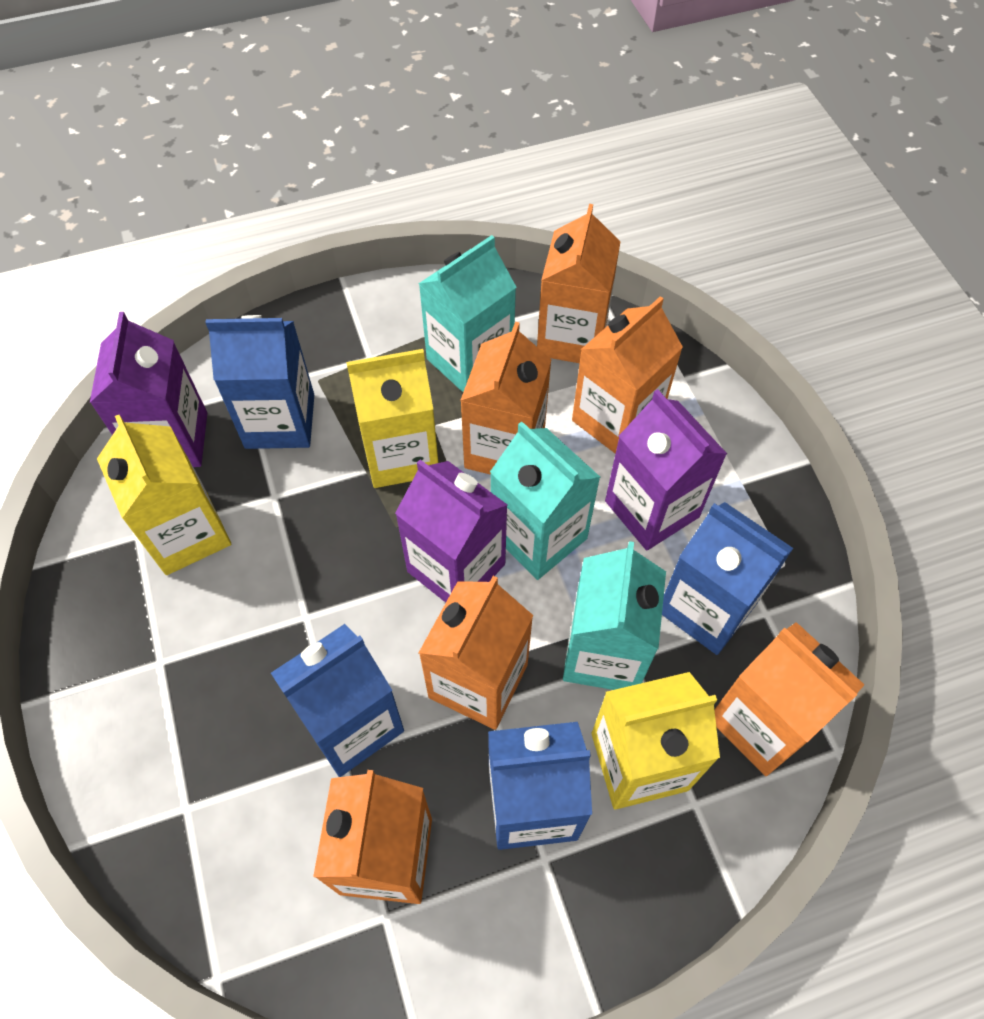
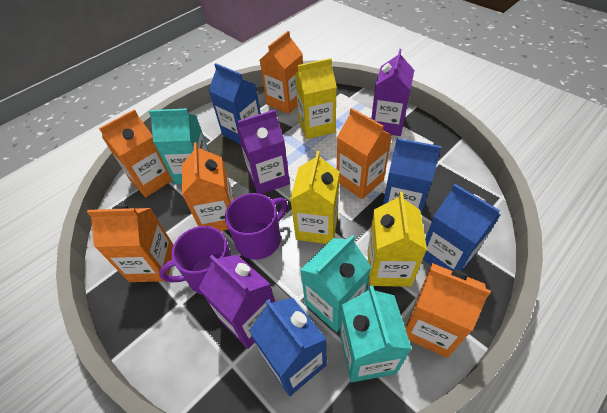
purple mug: 0 -> 2

